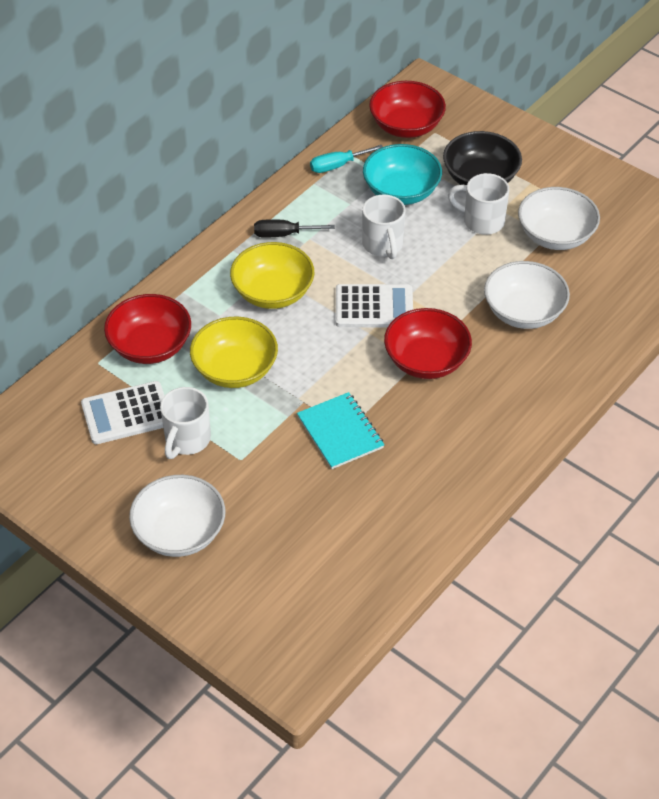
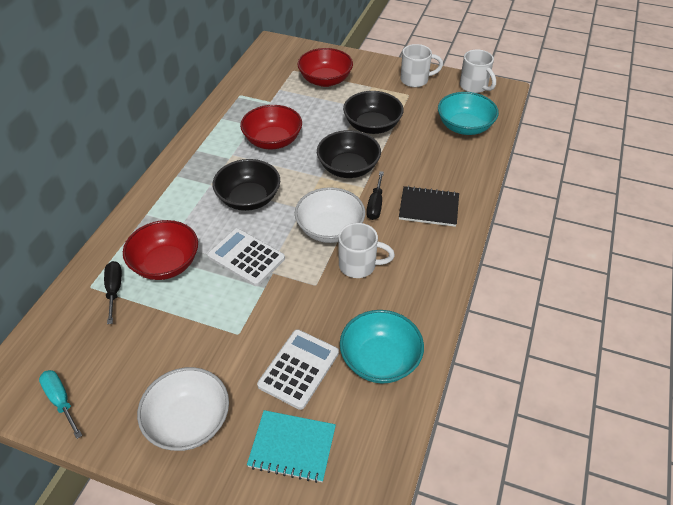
black bowl: 1 -> 3
black notebook: 0 -> 1
black screwdriver: 1 -> 2
turquoise bowl: 1 -> 2
white bowl: 3 -> 2
yellow bowl: 2 -> 0

